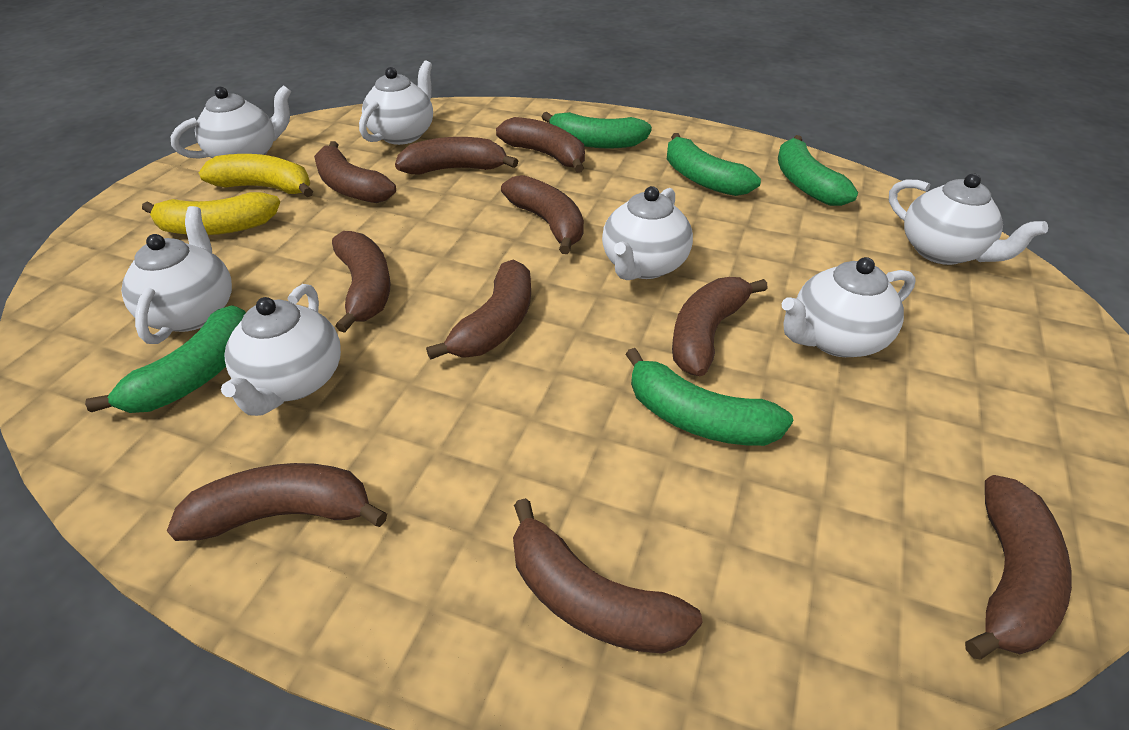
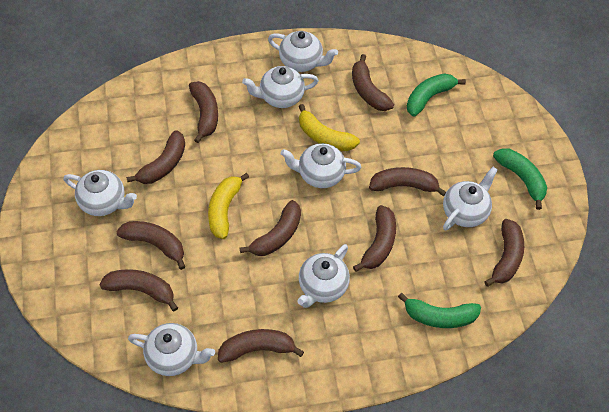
green banana: 5 -> 3

